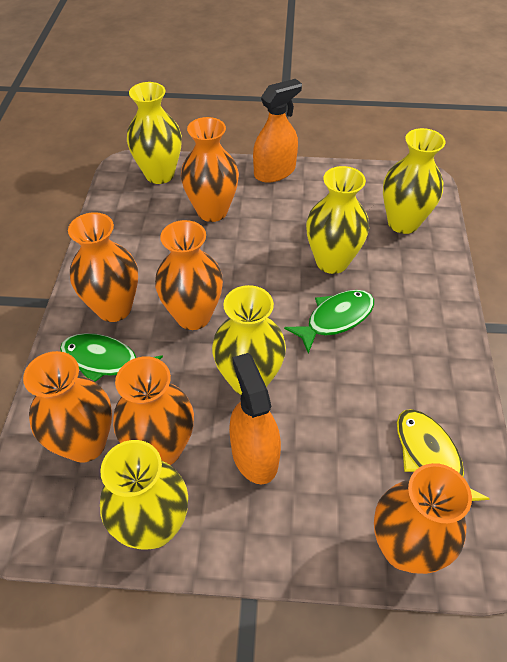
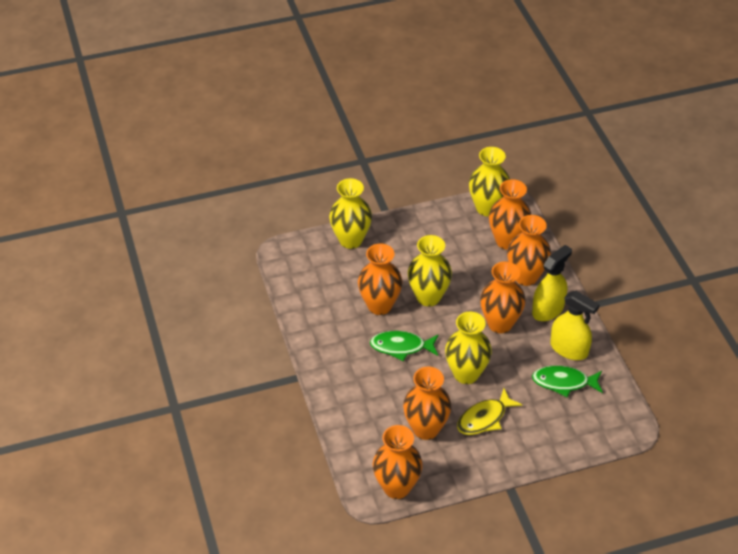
orange spray bottle: 2 -> 0
yellow spray bottle: 0 -> 2
yellow vase: 5 -> 4

